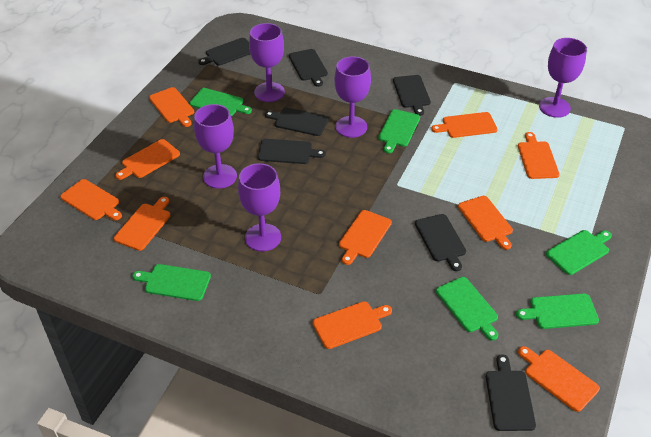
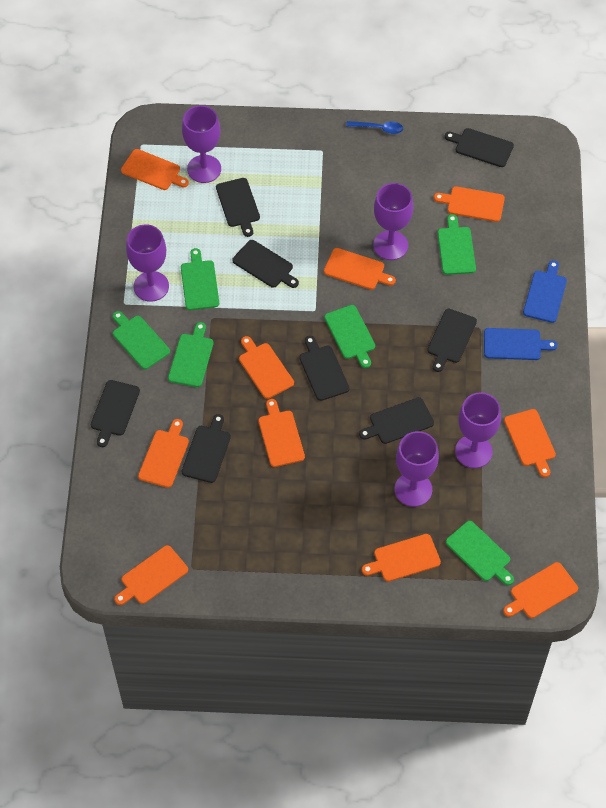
black cutting board: 7 -> 8
blue cutting board: 0 -> 2
blue spoon: 0 -> 1

